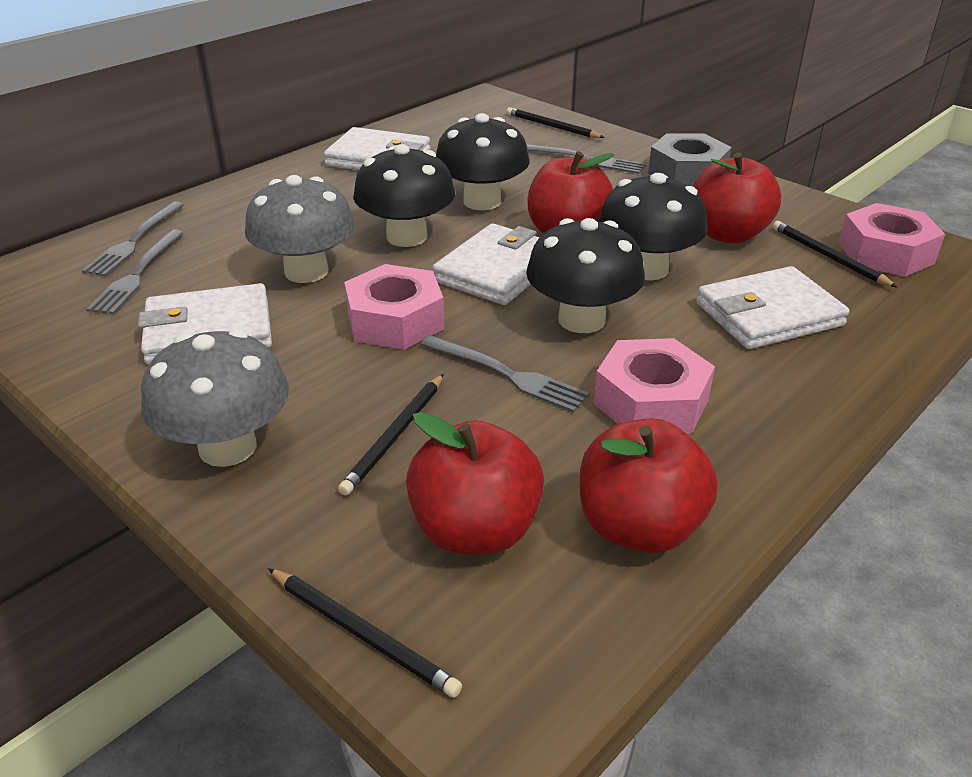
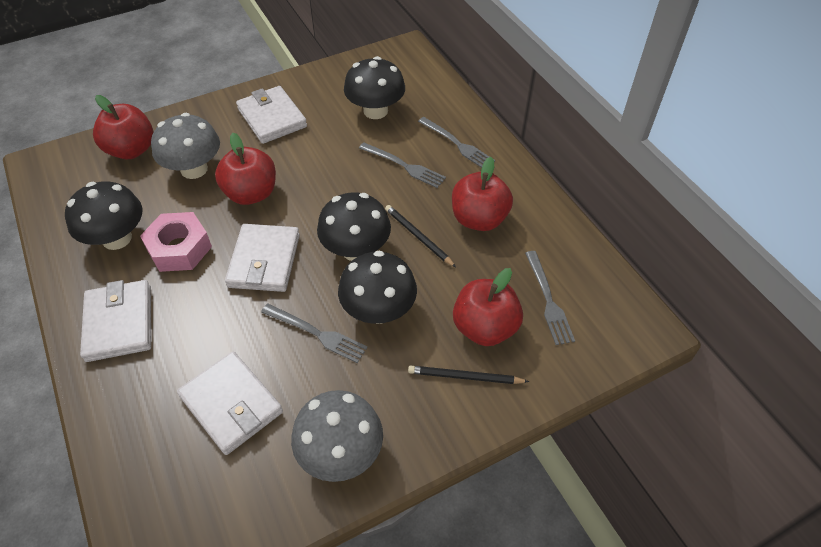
black pencil: 4 -> 2
grey nut: 1 -> 0
pink nut: 3 -> 1

